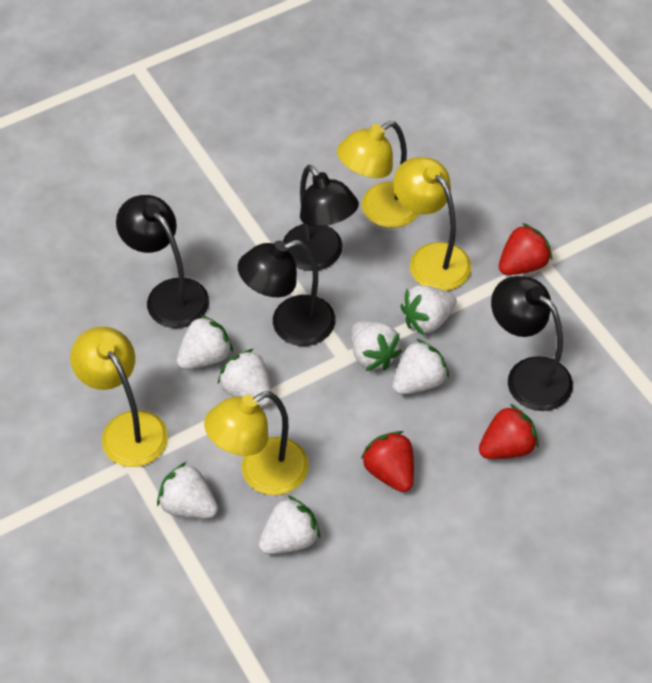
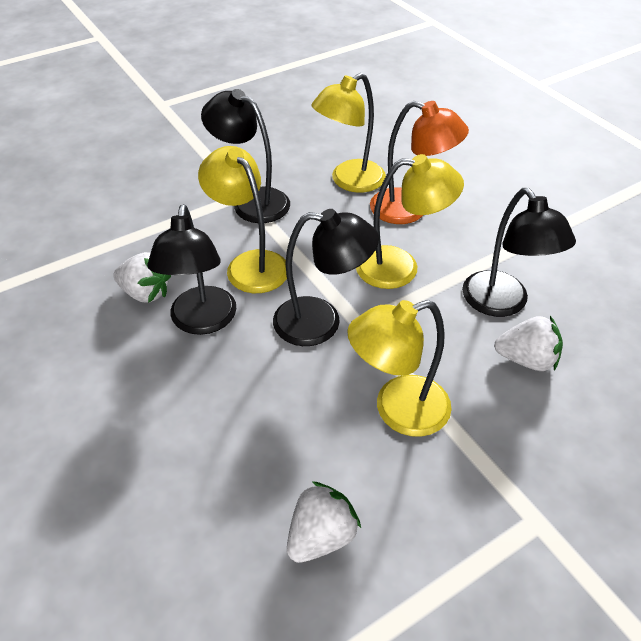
orange lamp: 0 -> 1
red strawberry: 3 -> 0
white strawberry: 7 -> 3

